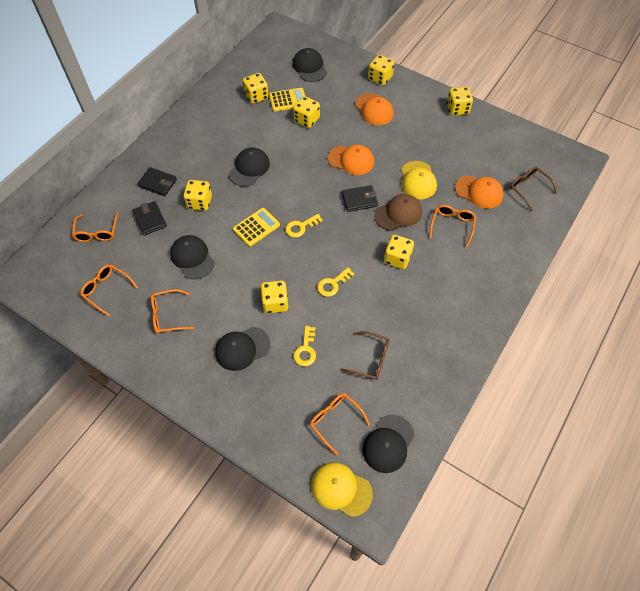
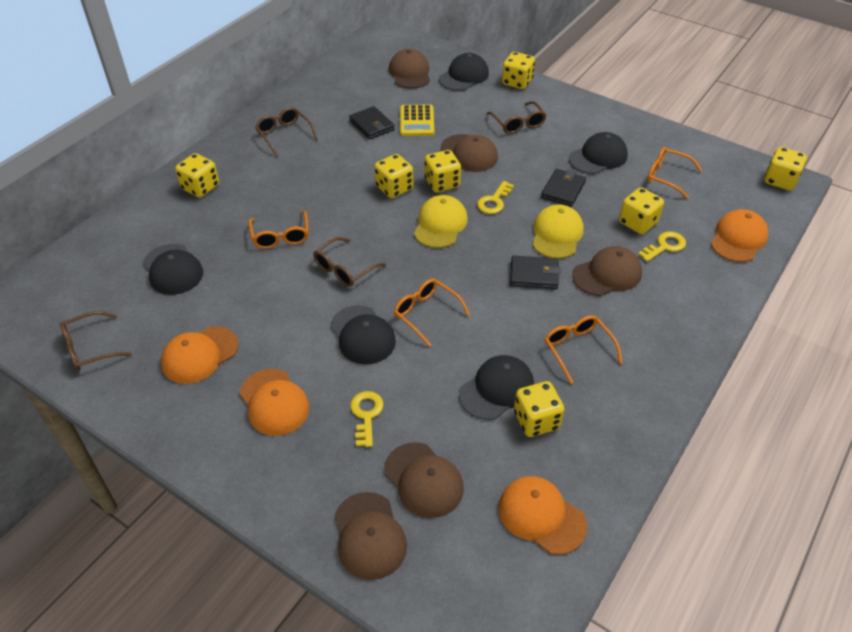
brown cap: 1 -> 5
brown glasses: 2 -> 4
orange cap: 3 -> 4
orange glasses: 5 -> 4
yellow calculator: 2 -> 1

